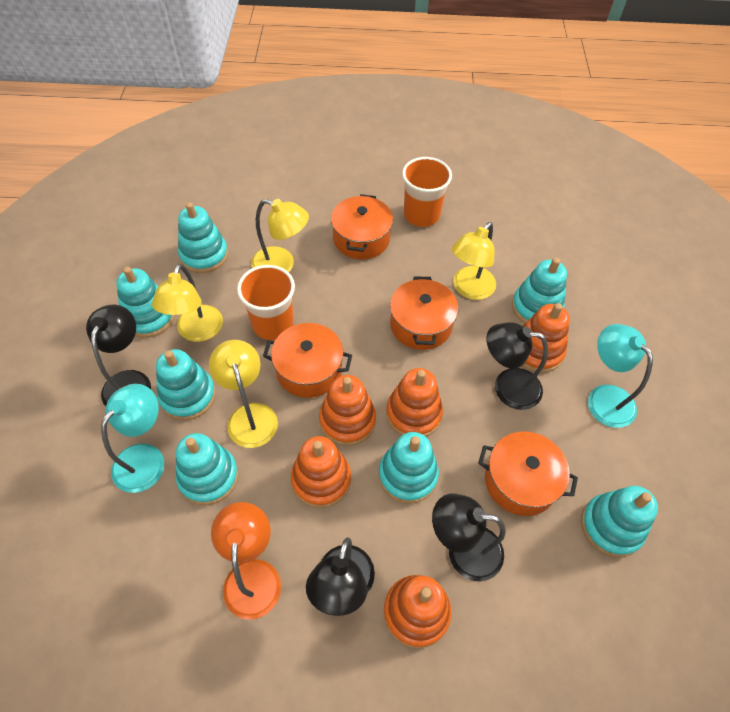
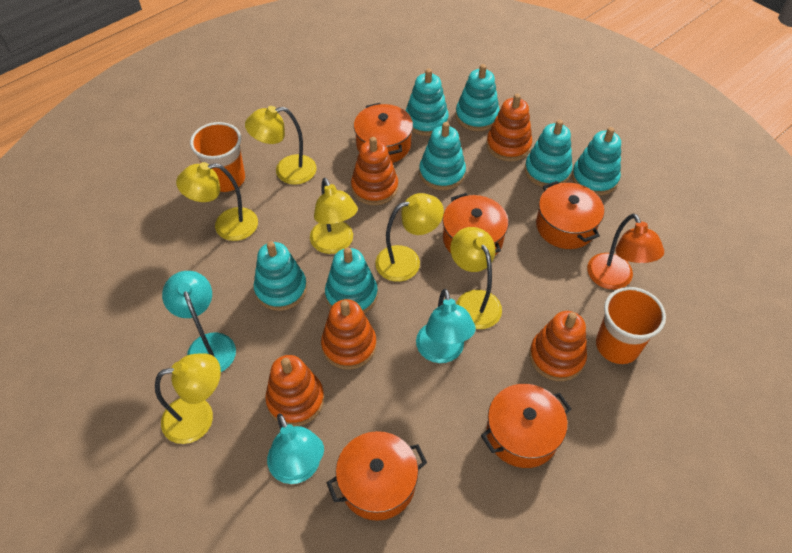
black lamp: 4 -> 0
orange pot: 4 -> 5
turquoise lamp: 2 -> 3
yellow lamp: 4 -> 6

